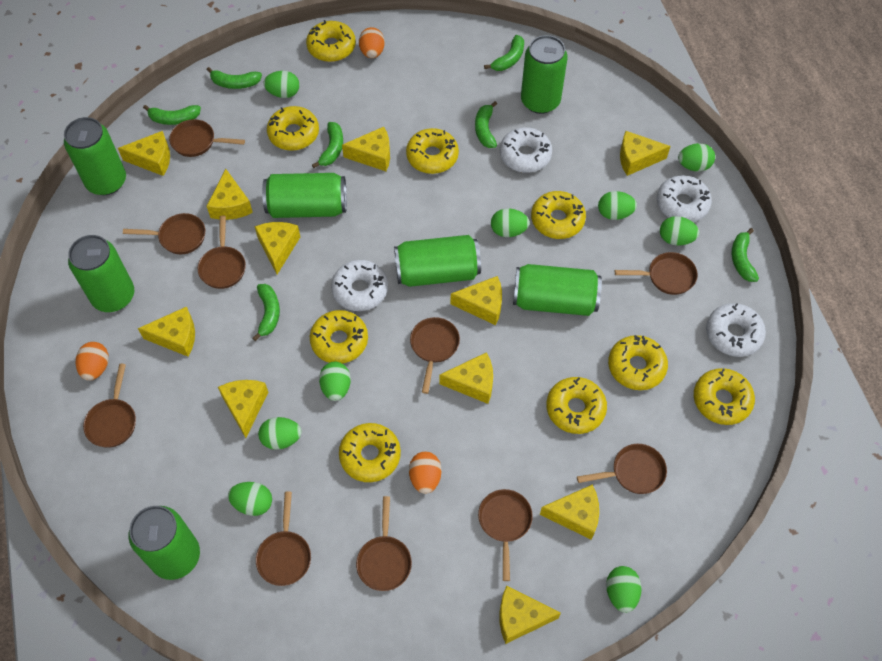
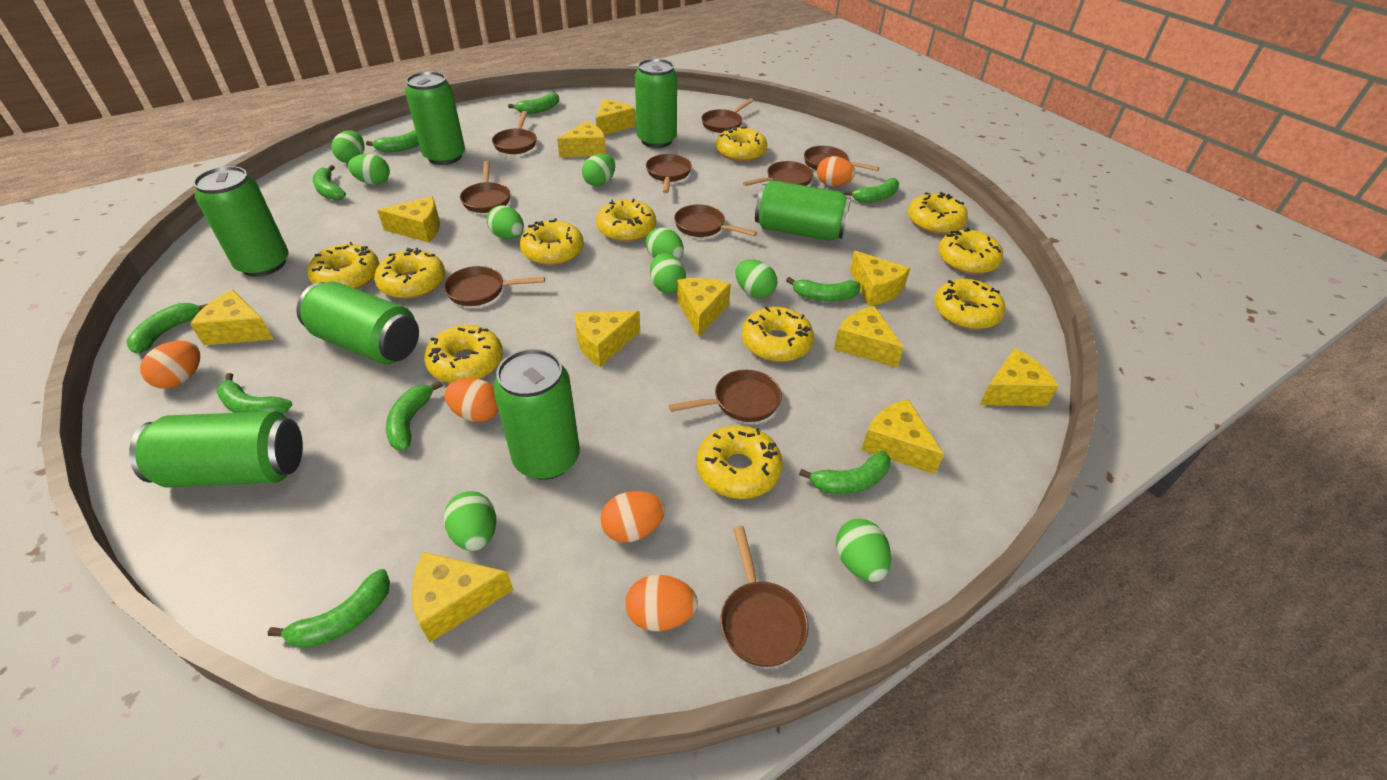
green banana: 7 -> 10
orange egg: 3 -> 5
white donut: 4 -> 0
yellow donut: 9 -> 11

